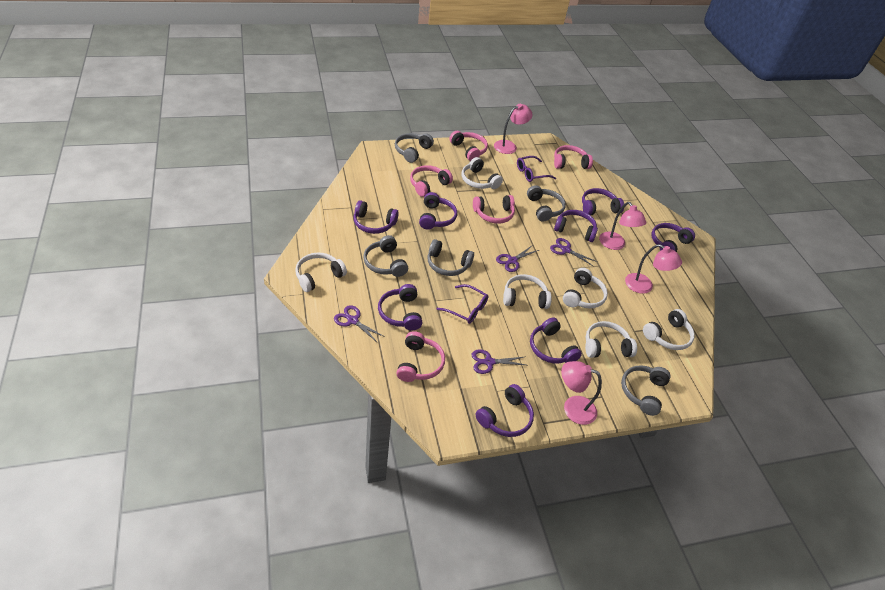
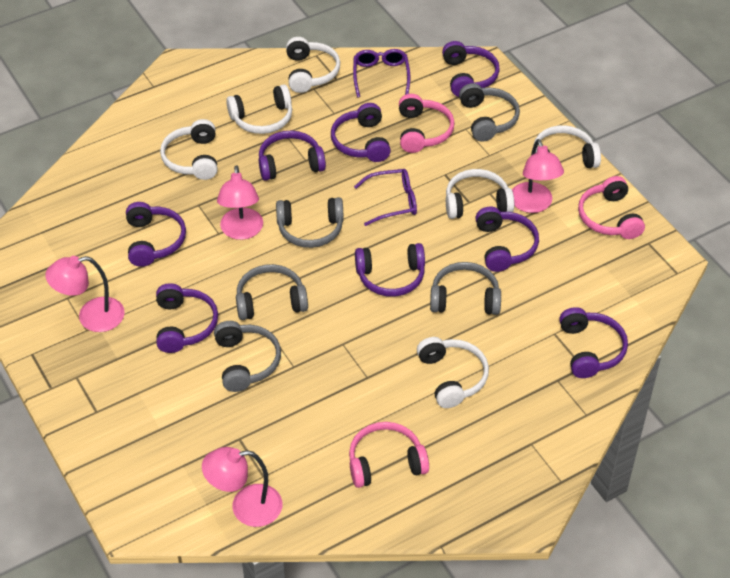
pink headphones: 5 -> 3
purple scissors: 4 -> 0

